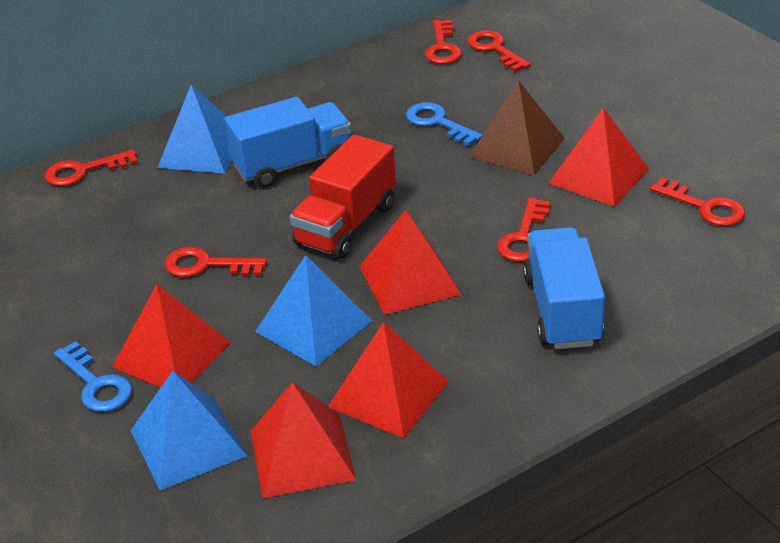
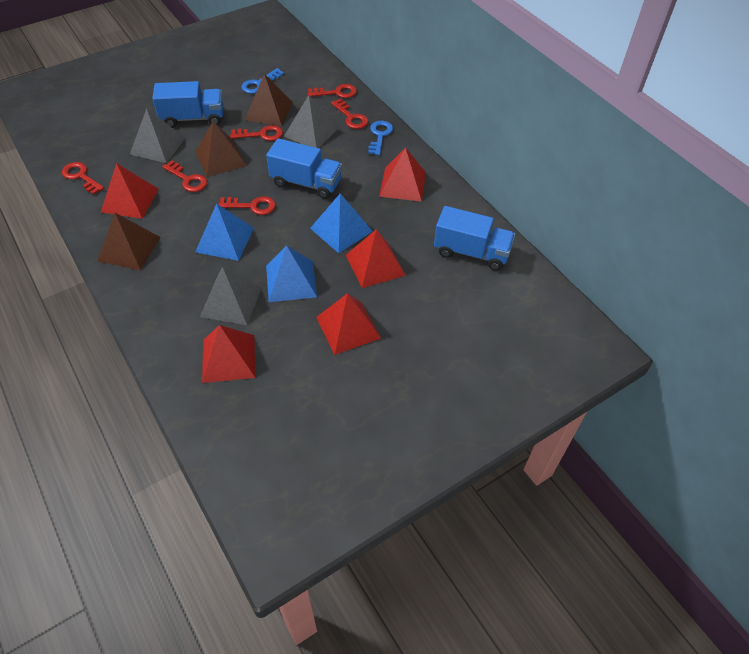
blue truck: 2 -> 3
brown pyramid: 1 -> 3
grey pyramid: 0 -> 3
red truck: 1 -> 0

